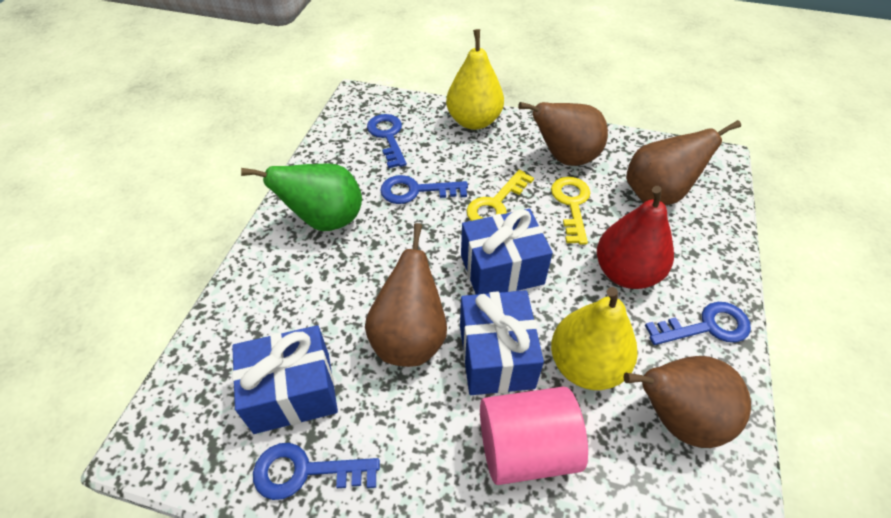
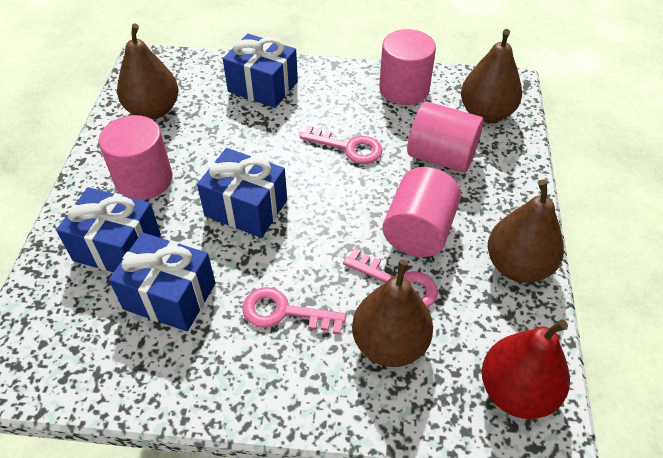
blue gift: 3 -> 4
blue key: 4 -> 0
green pear: 1 -> 0
pink cylinder: 1 -> 4
pink key: 0 -> 3
yellow key: 2 -> 0
yellow pear: 2 -> 0

